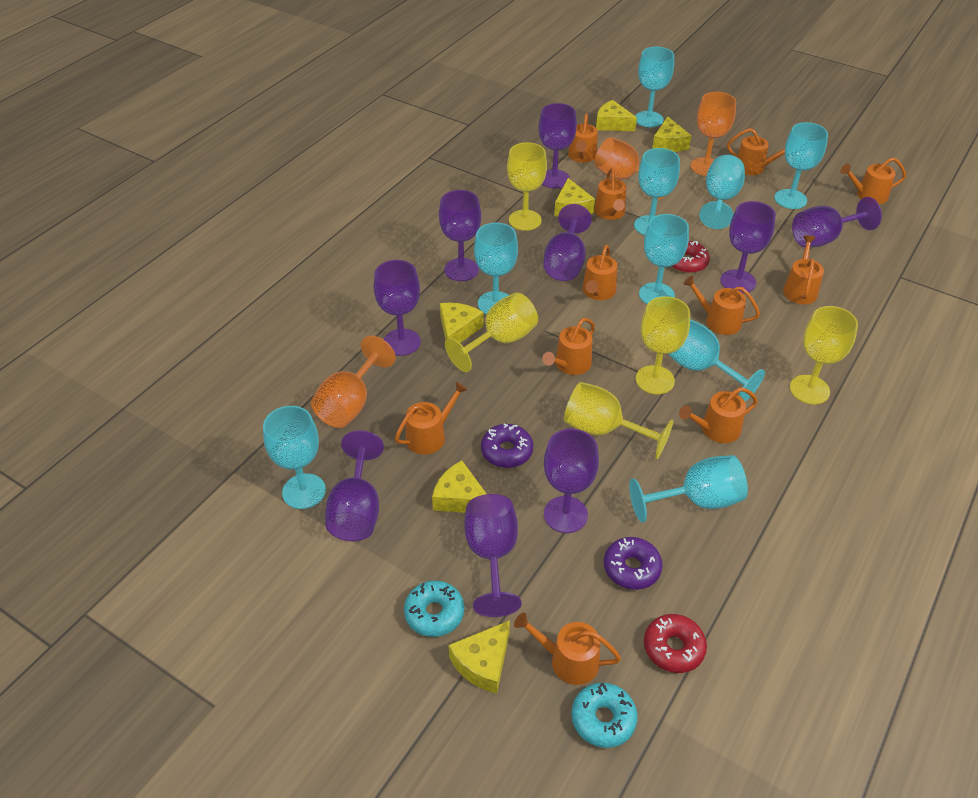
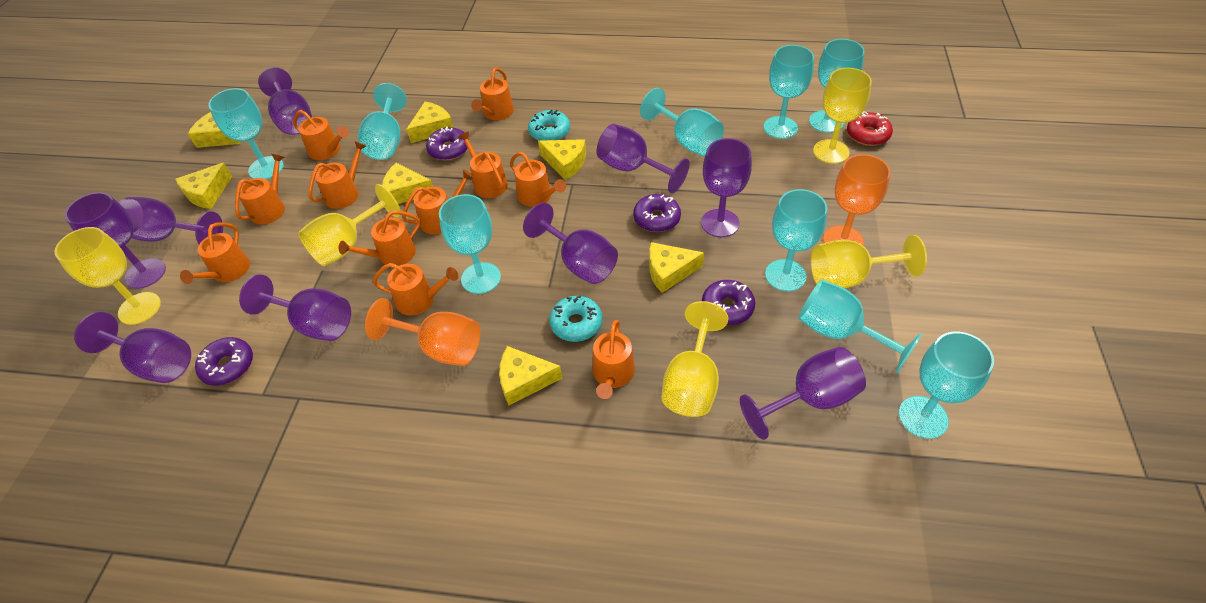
orange goblet: 3 -> 2
purple donut: 2 -> 4
red donut: 2 -> 1
yellow cheese: 6 -> 7

